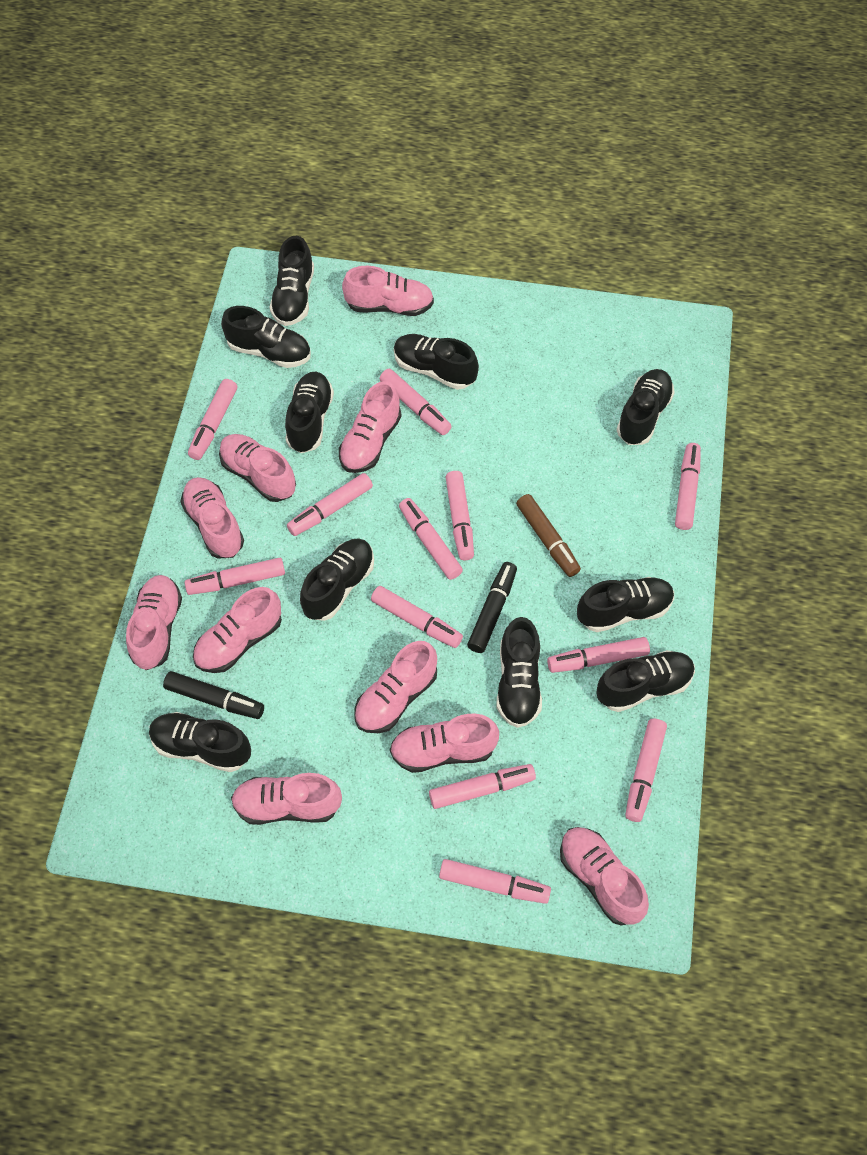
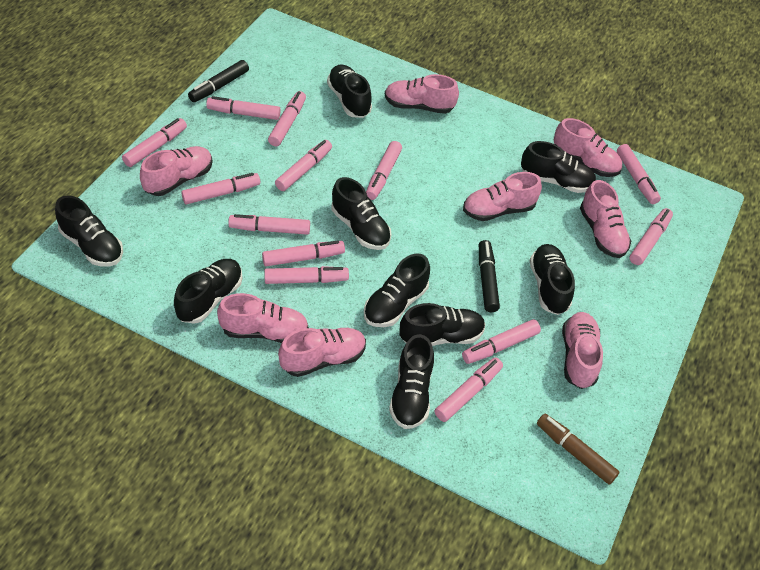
black shoe: 10 -> 9
pink marker: 12 -> 13
pink shoe: 10 -> 8

